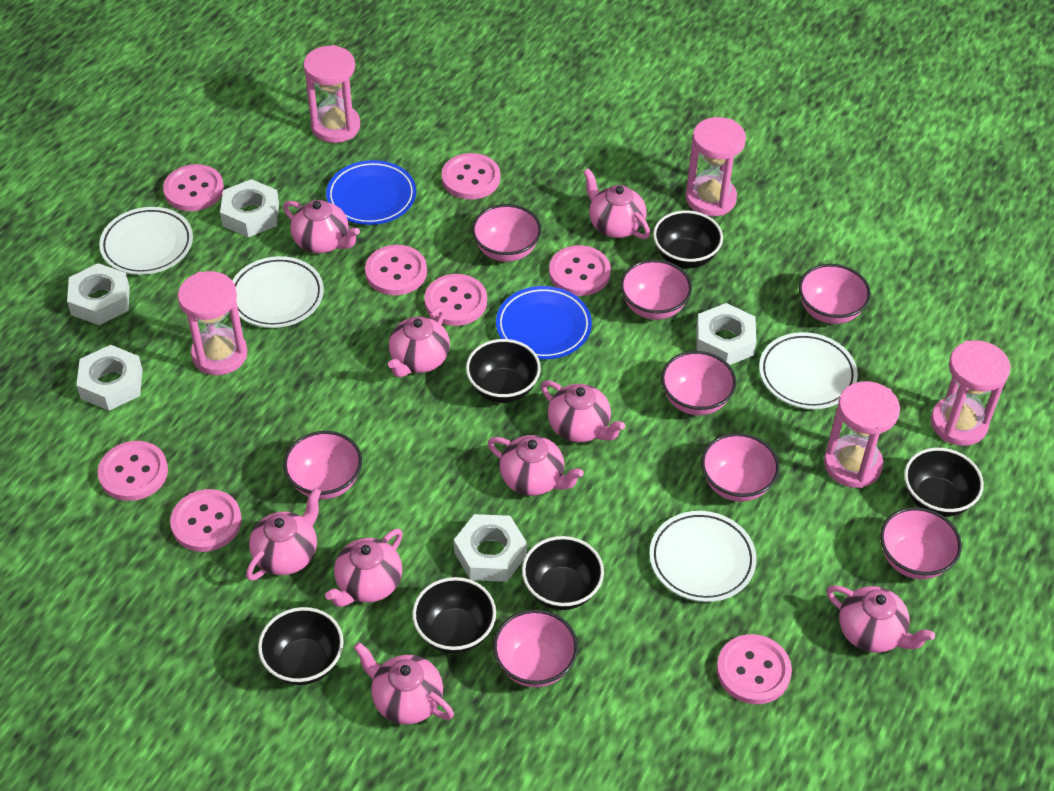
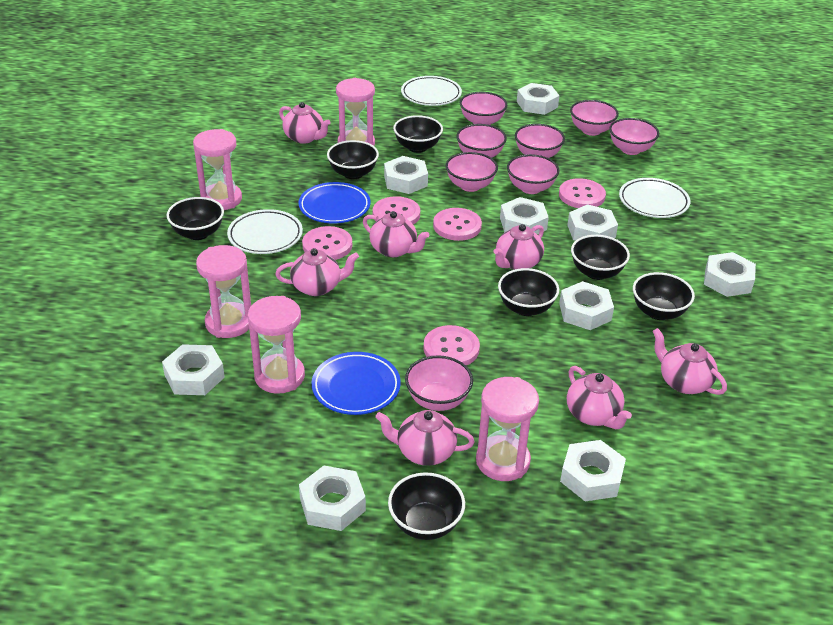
black bowl: 6 -> 7
pink button: 8 -> 5
pink teapot: 9 -> 7
white nut: 5 -> 9
white plate: 4 -> 3

